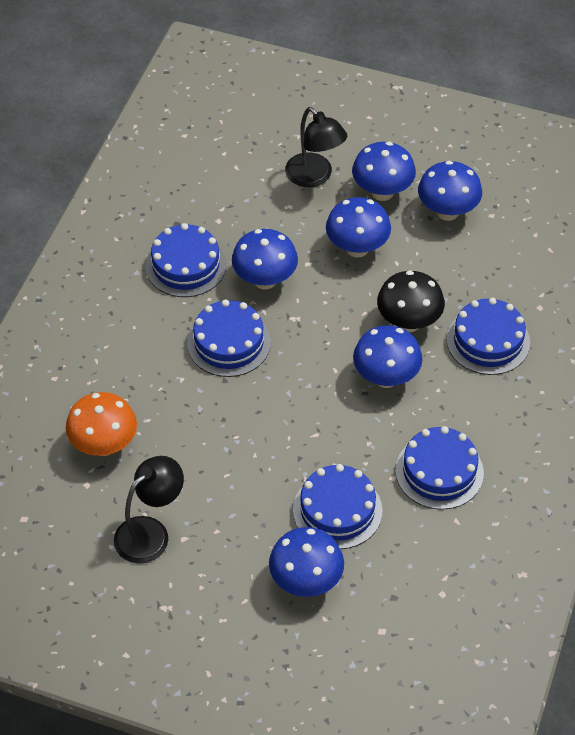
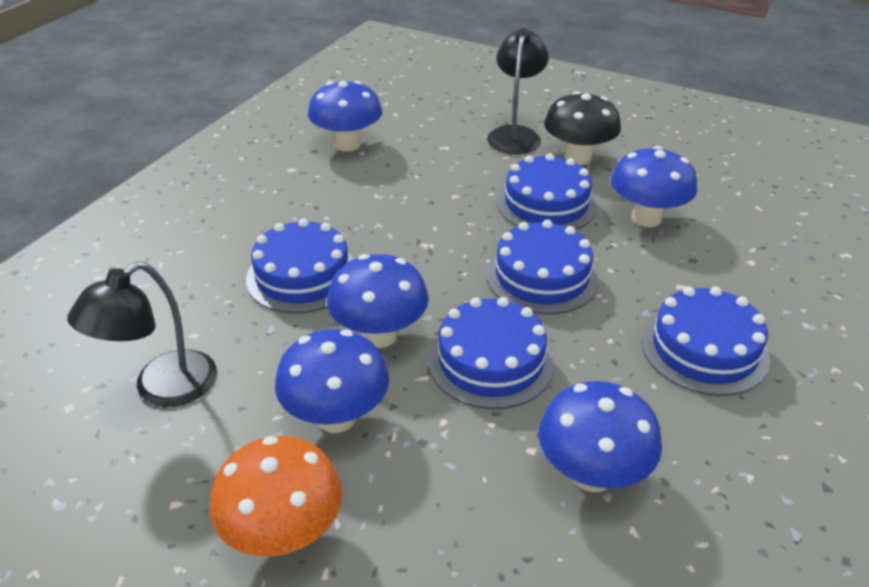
blue mushroom: 6 -> 5

